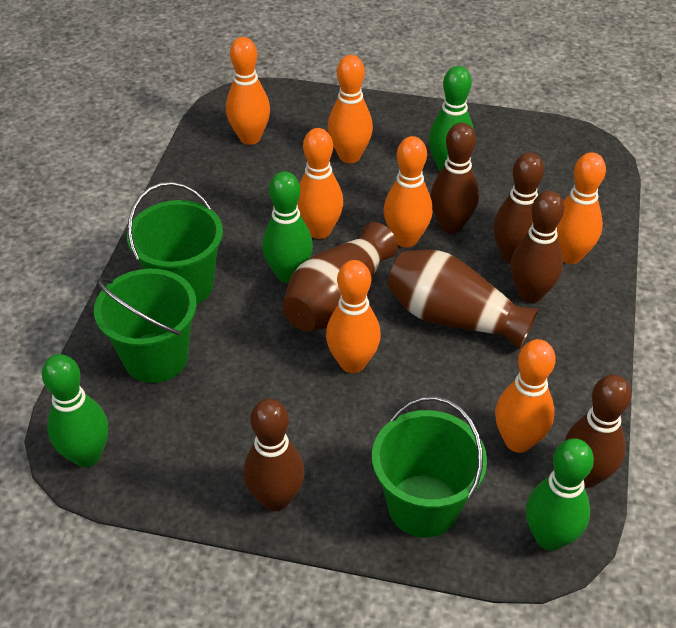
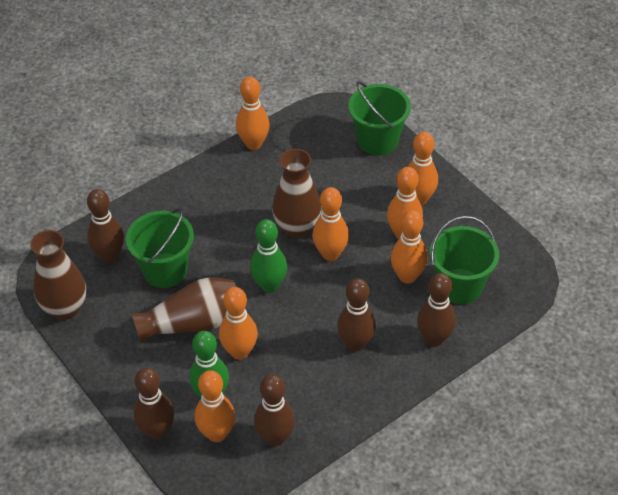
brown vase: 2 -> 3
green bowling pin: 4 -> 2

